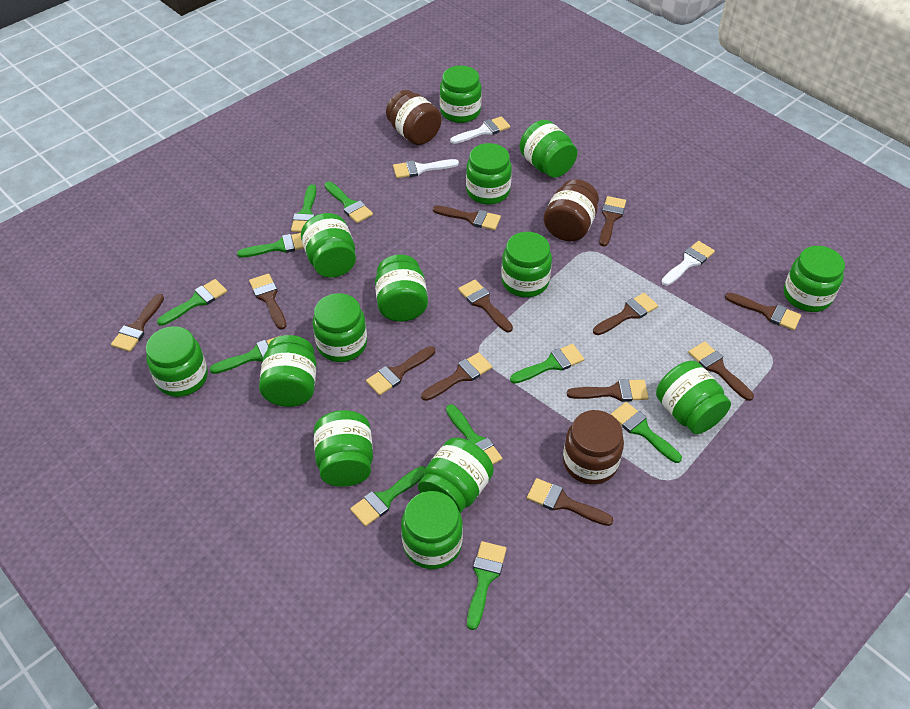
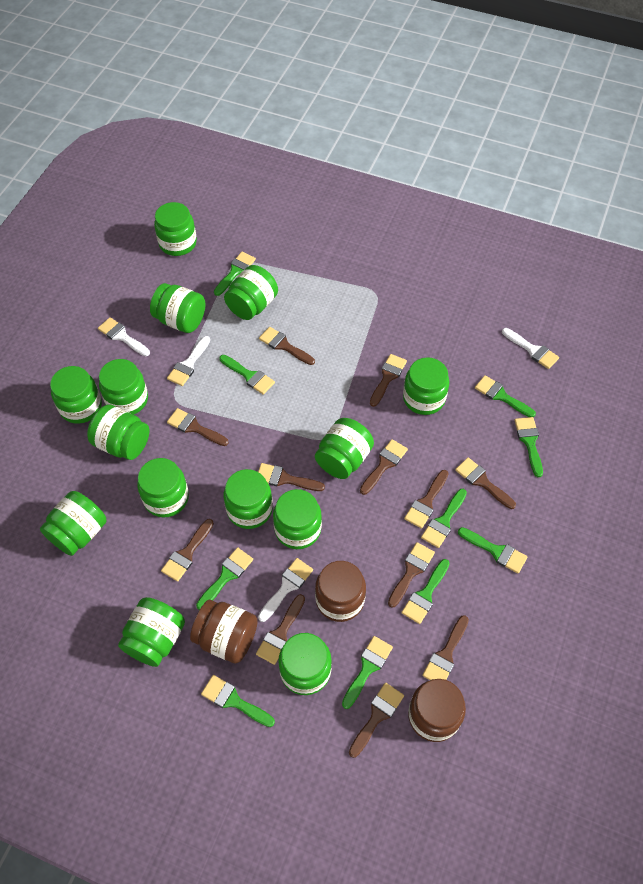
white brush: 3 -> 4

